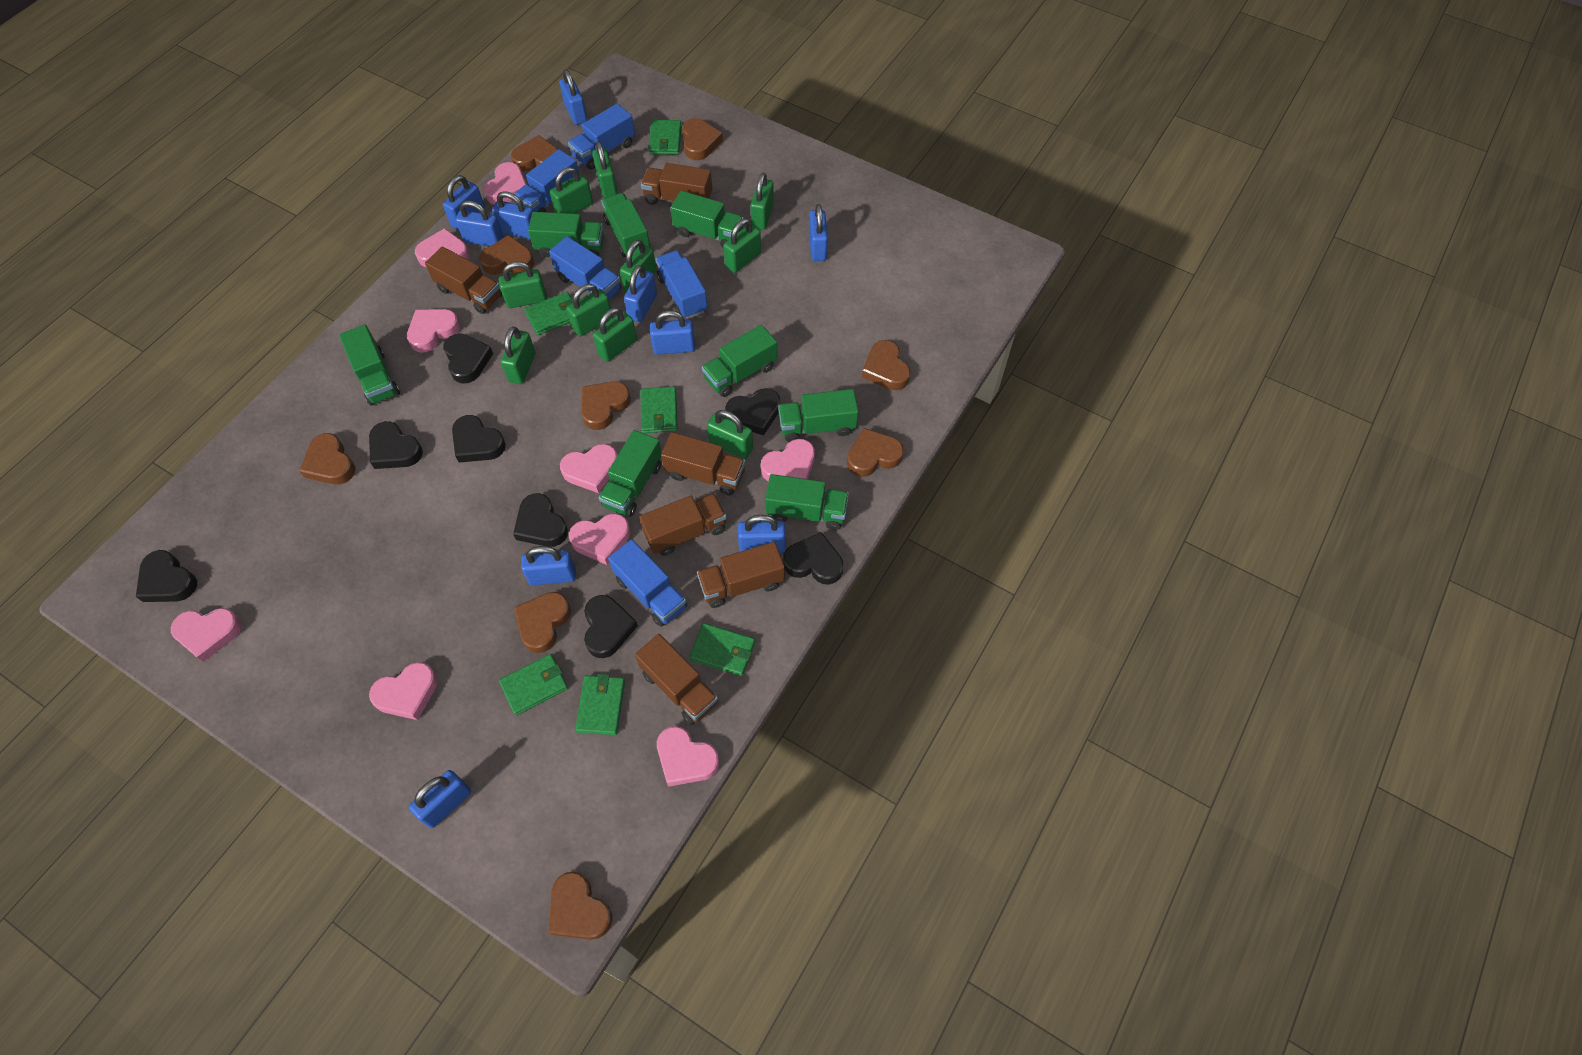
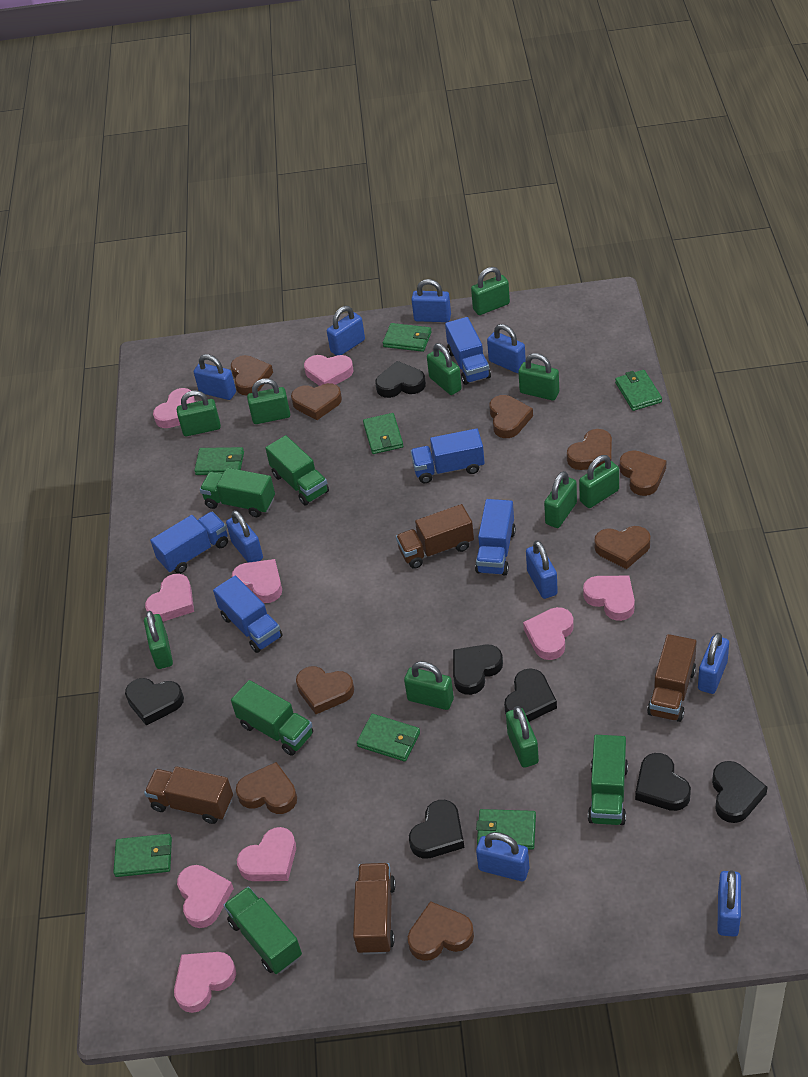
black heart: 8 -> 7
blue padlock: 10 -> 9
brown truck: 6 -> 4
green truck: 8 -> 5
green wallet: 6 -> 7

